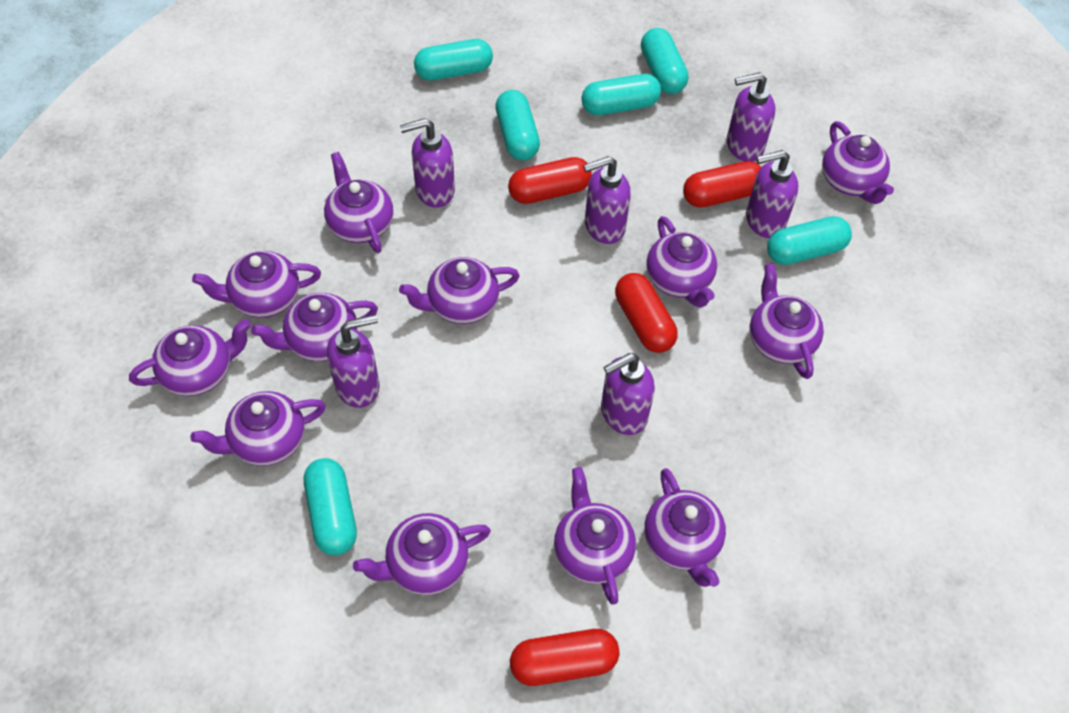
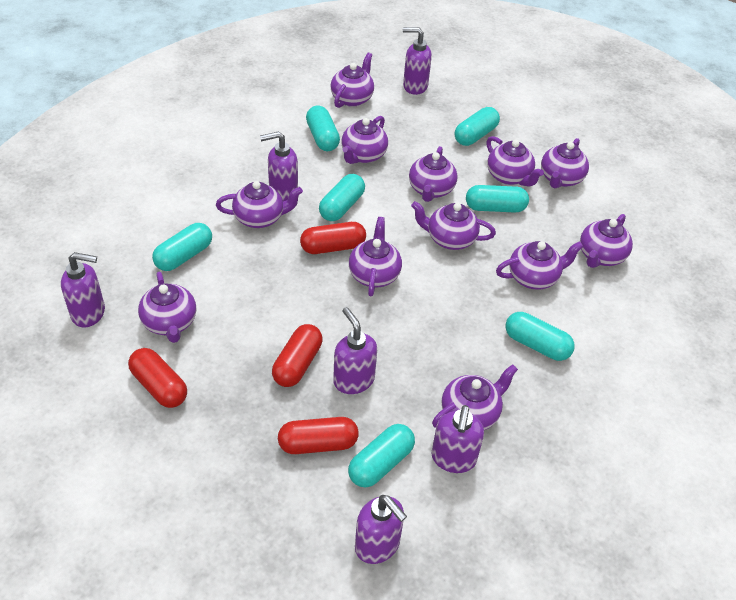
turquoise capsule: 6 -> 7

